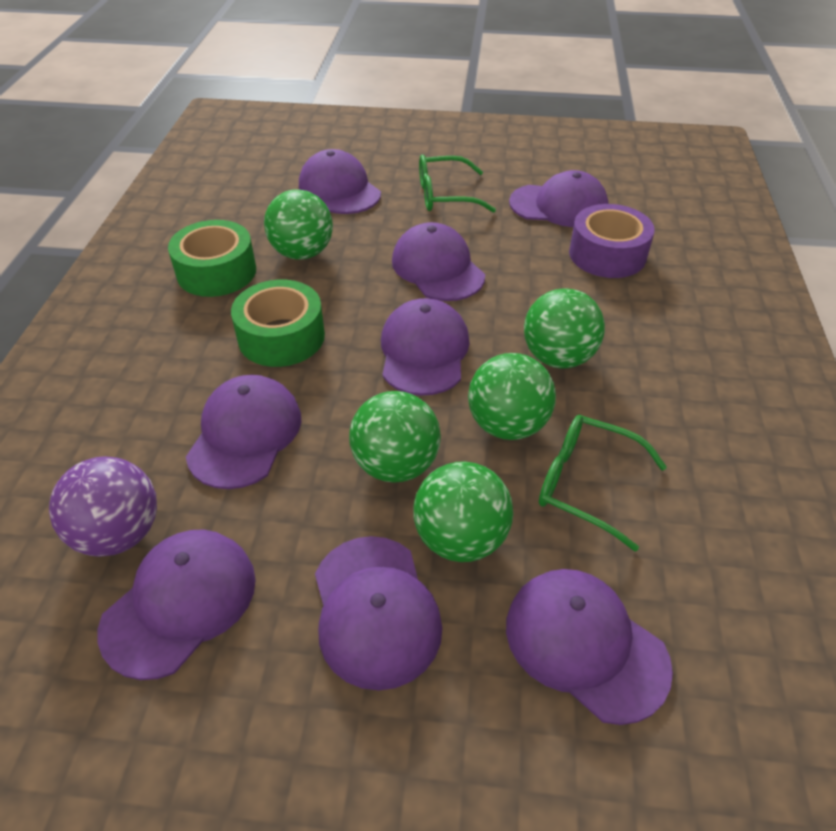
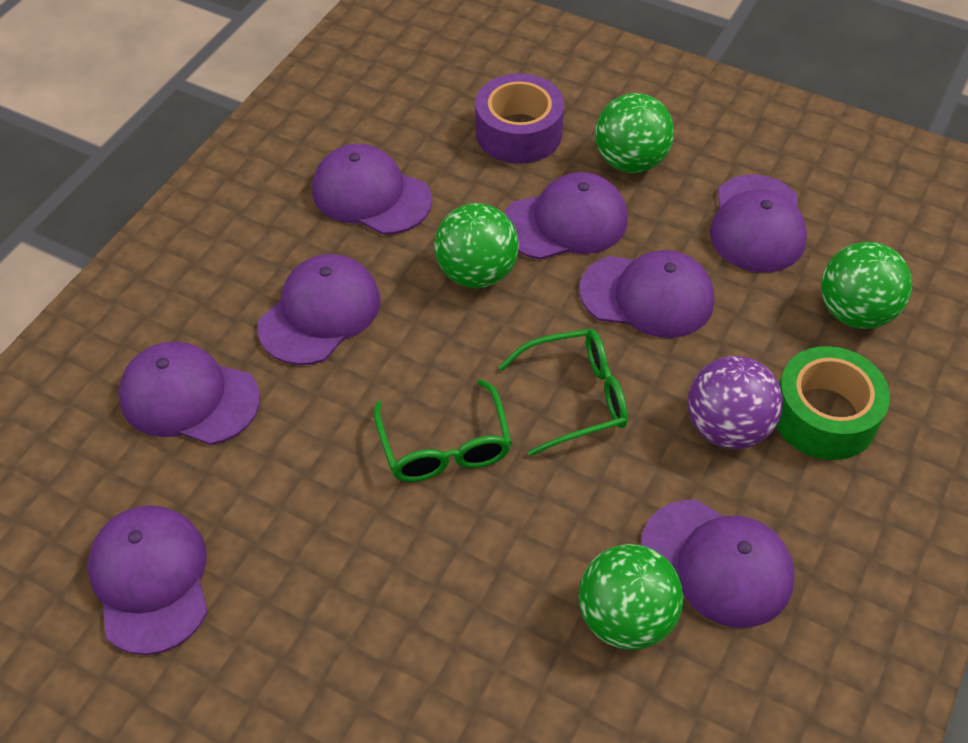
green ball: 5 -> 4
green tape: 2 -> 1

